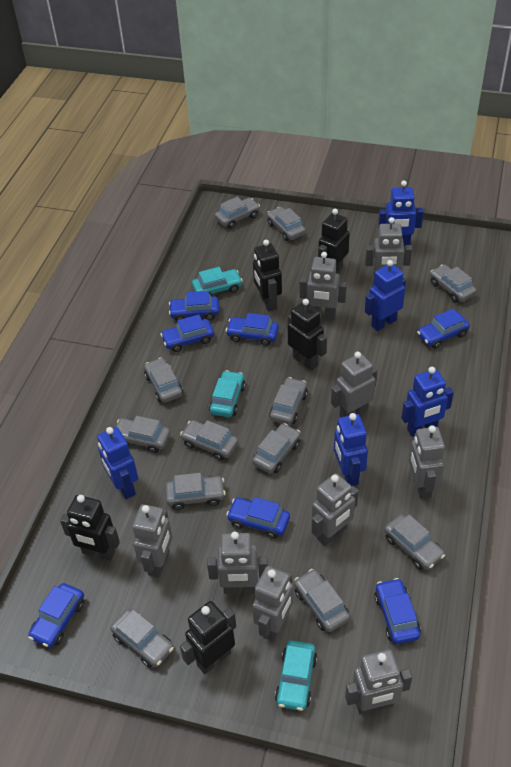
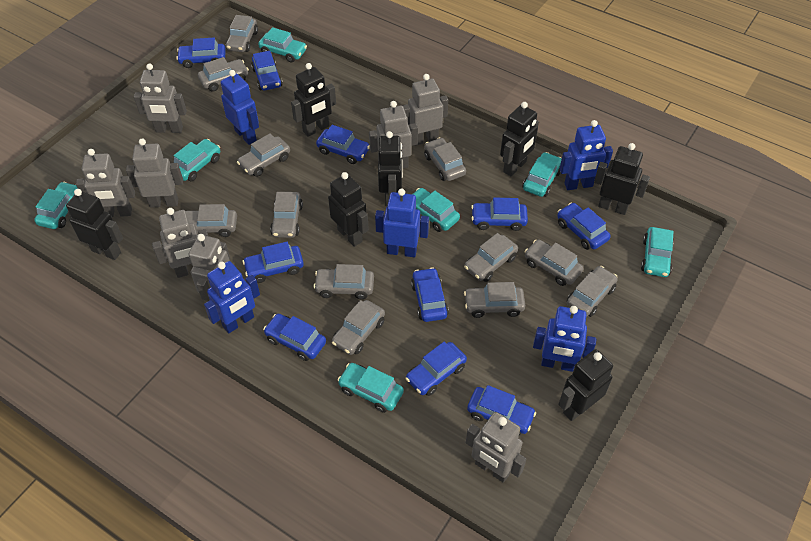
black robot: 5 -> 7
blue car: 7 -> 10
grey robot: 9 -> 8
turquoise car: 3 -> 7

